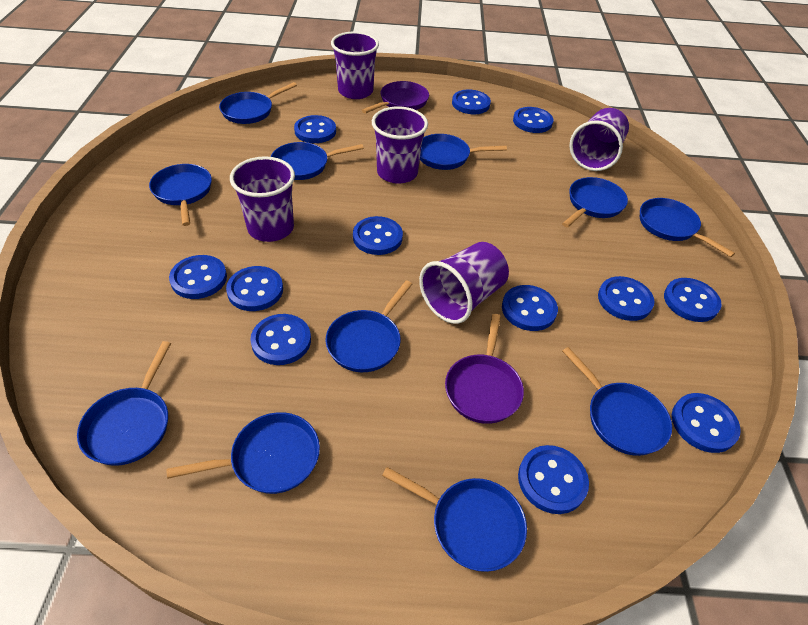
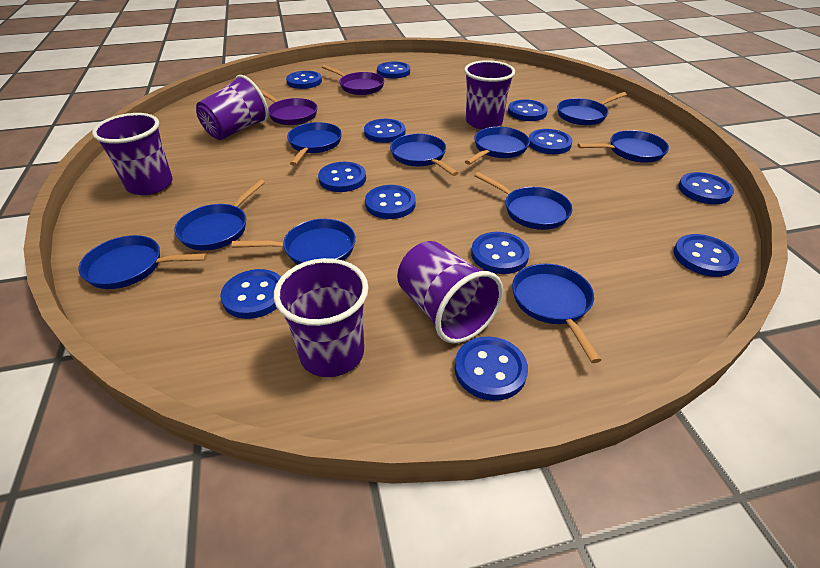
blue pan: 11 -> 10

